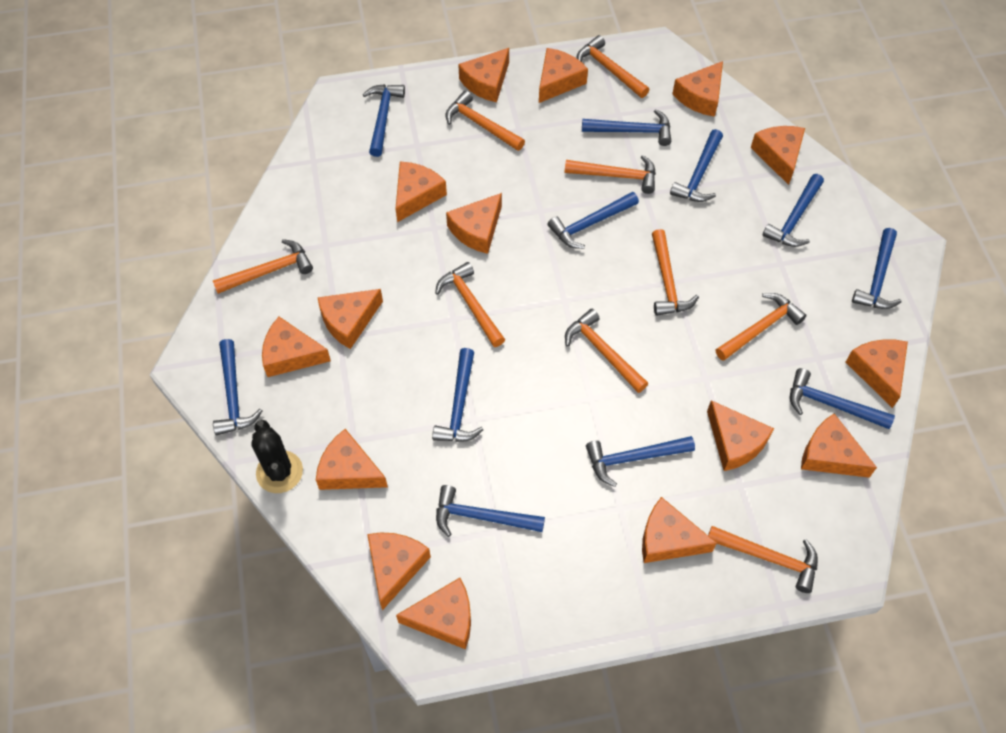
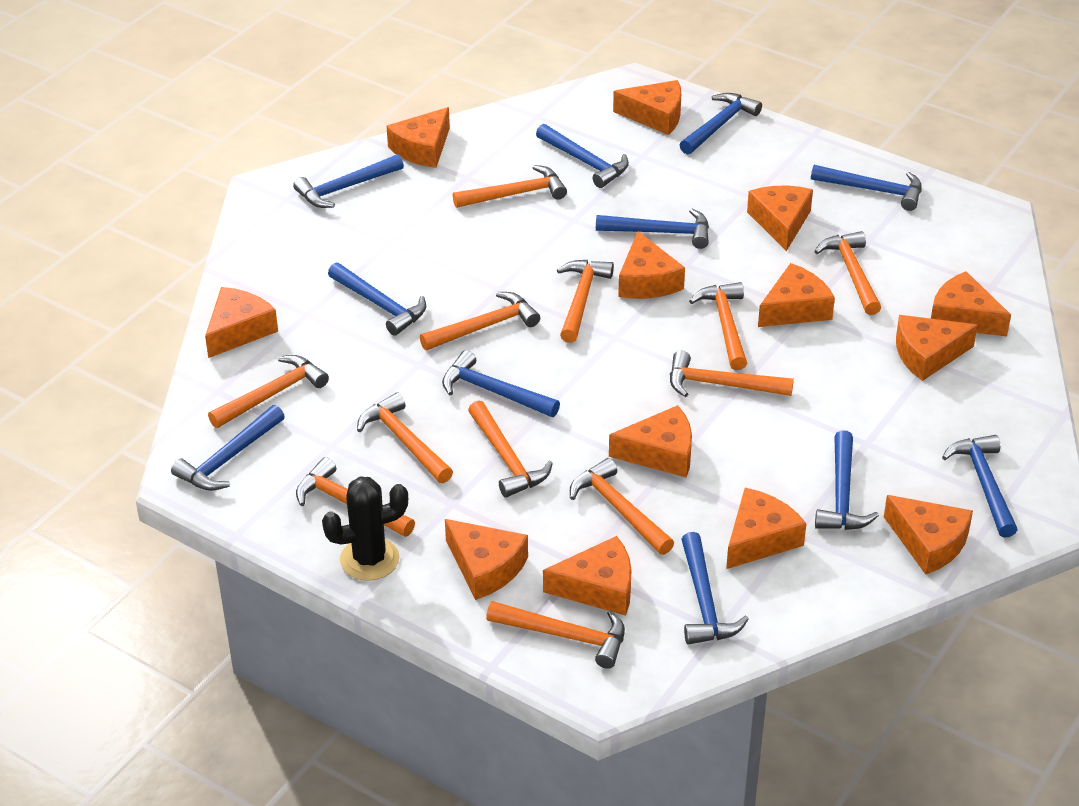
orange cheese: 15 -> 13
orange hammer: 9 -> 12

